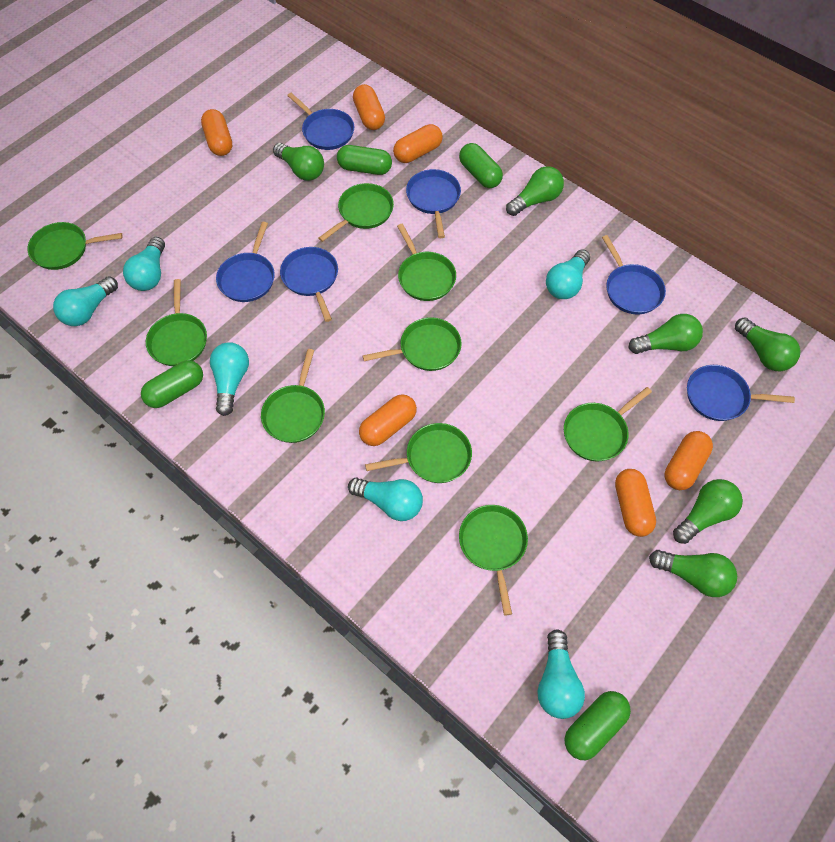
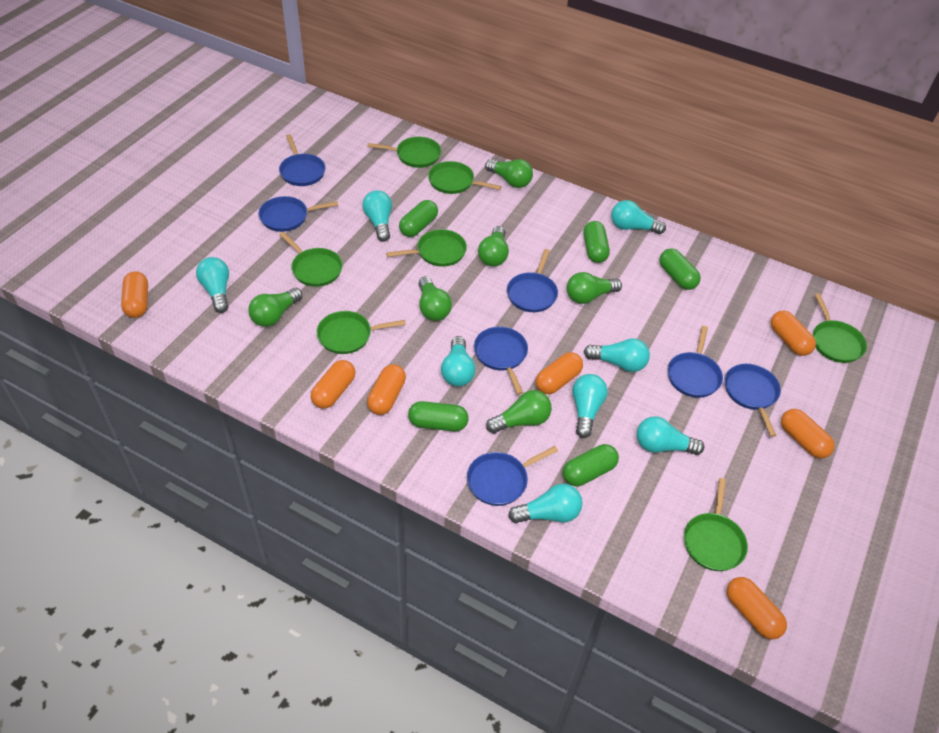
blue pan: 6 -> 7
green capsule: 4 -> 5
green pan: 9 -> 7
orange capsule: 6 -> 7
turquoise light bulb: 6 -> 8

